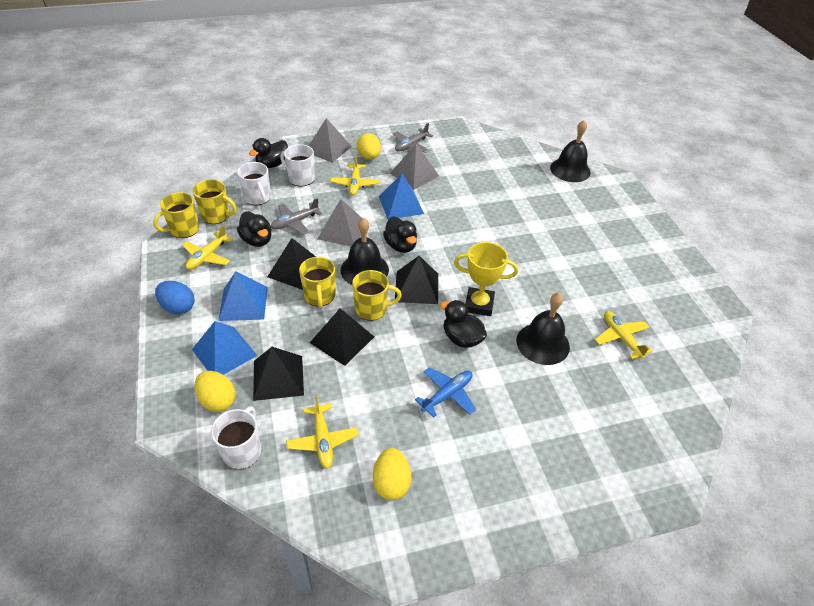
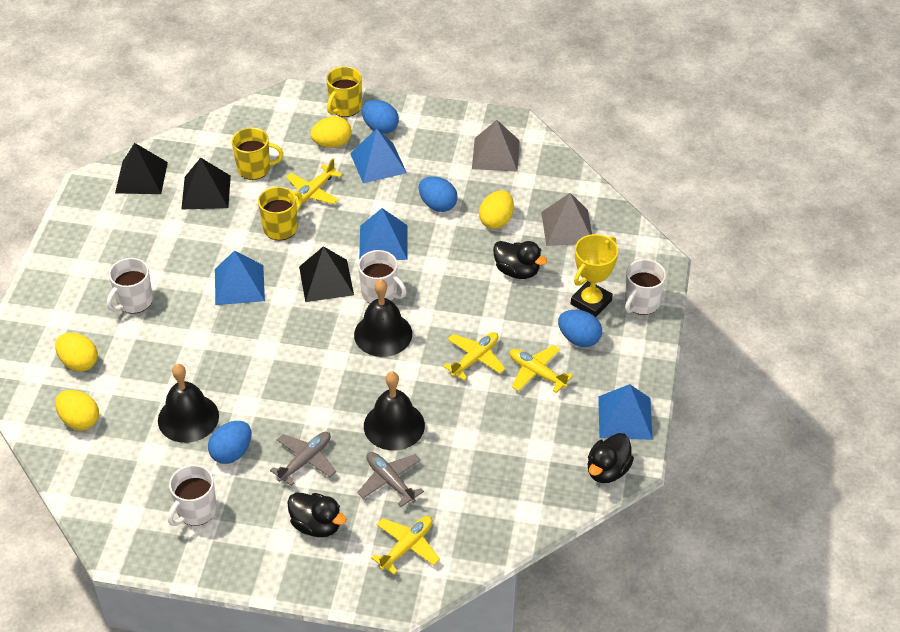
black duck: 4 -> 3
black pyramid: 4 -> 3
blue egg: 1 -> 4
blue plane: 1 -> 0
blue pyramid: 3 -> 4
grey pyramid: 3 -> 2
white mug: 3 -> 4
yellow egg: 3 -> 4
yellow mug: 4 -> 3

